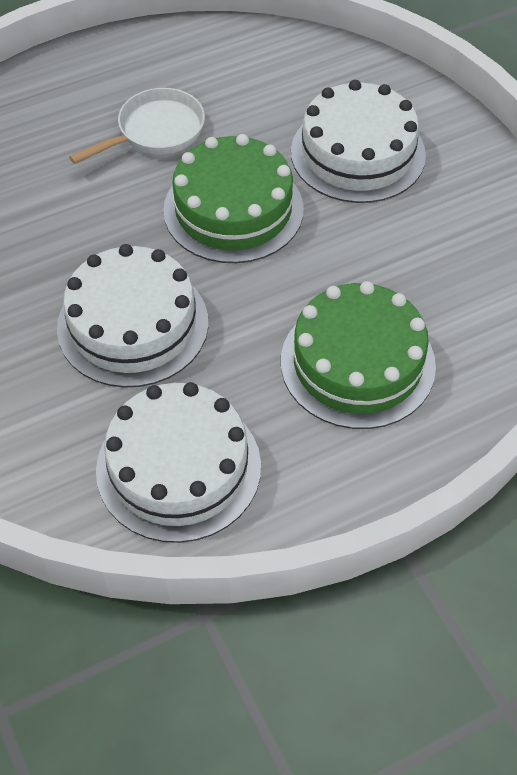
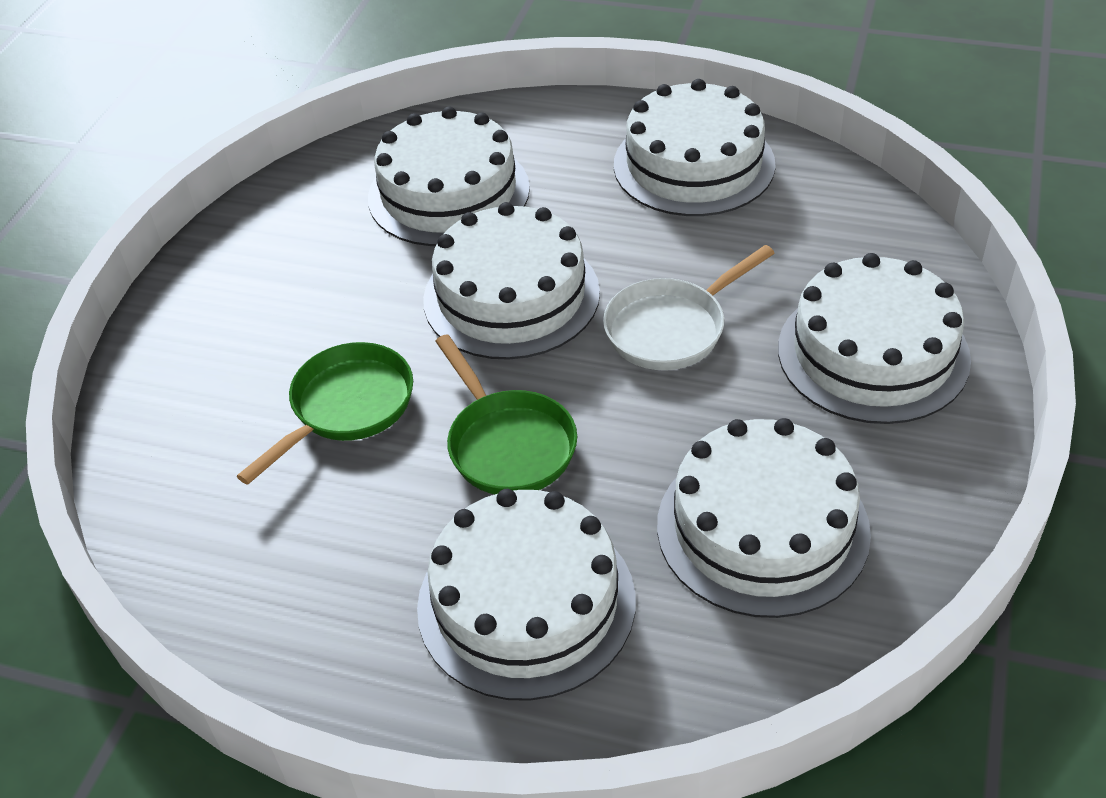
green cake: 2 -> 0
green pan: 0 -> 2
white cake: 3 -> 6

